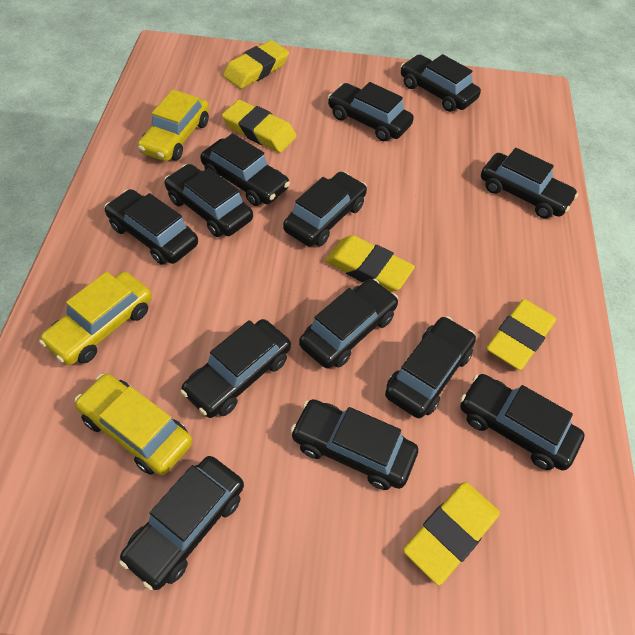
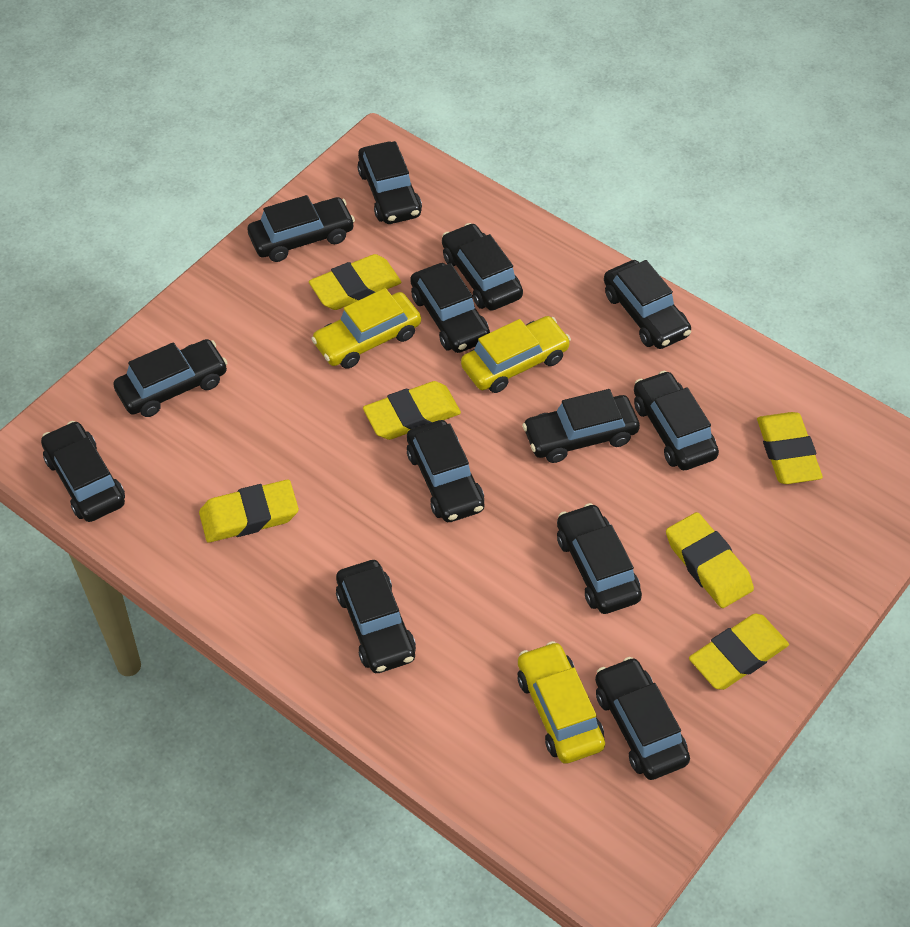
yellow eraser: 5 -> 6

